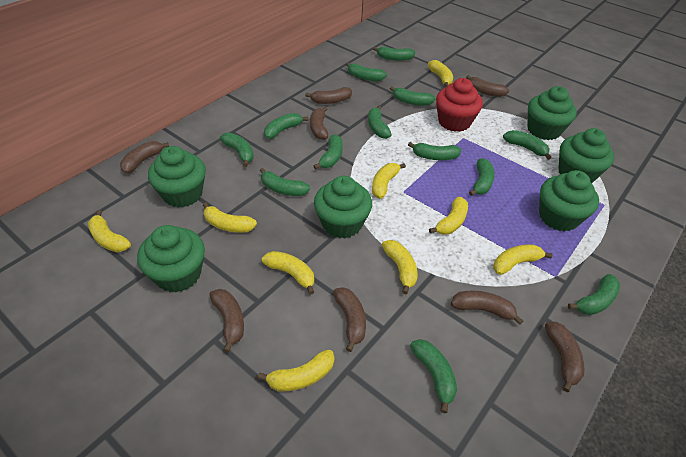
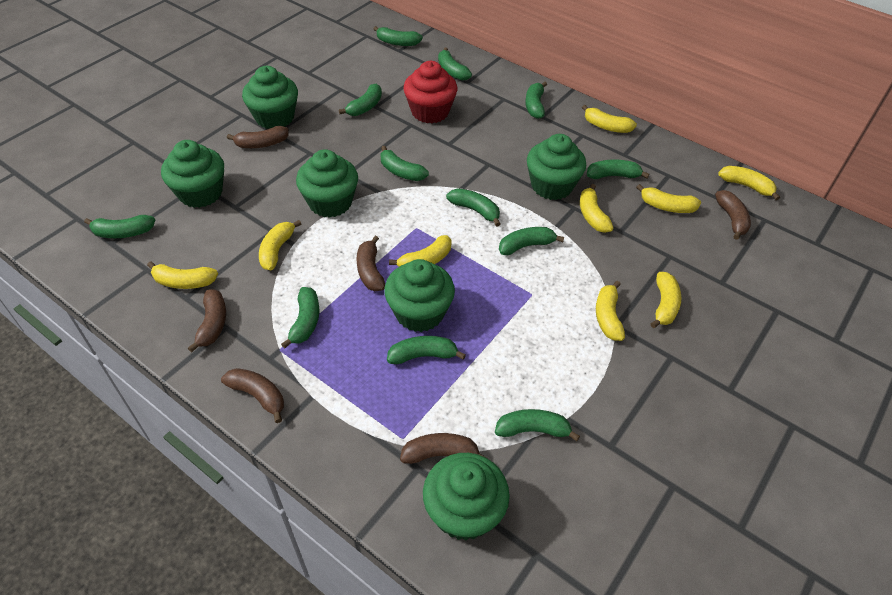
brown banana: 8 -> 6
green banana: 13 -> 12

